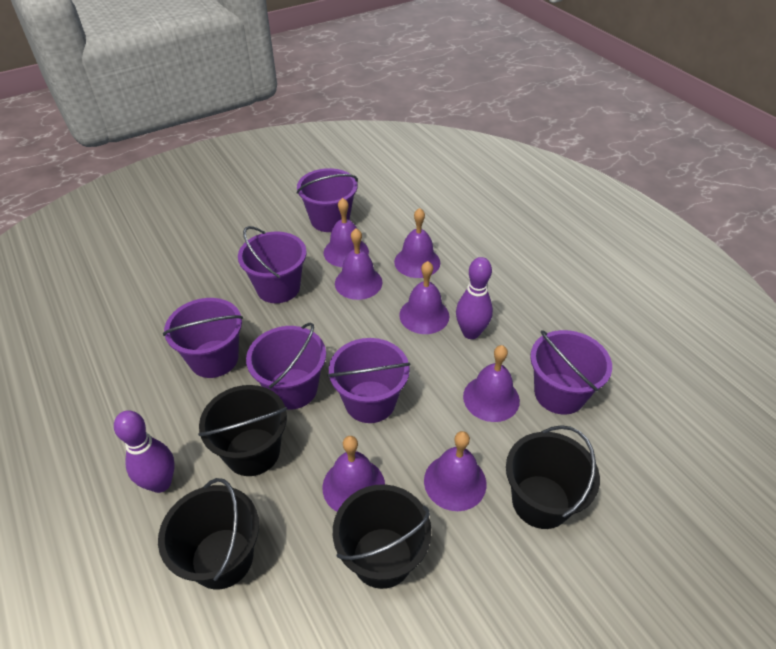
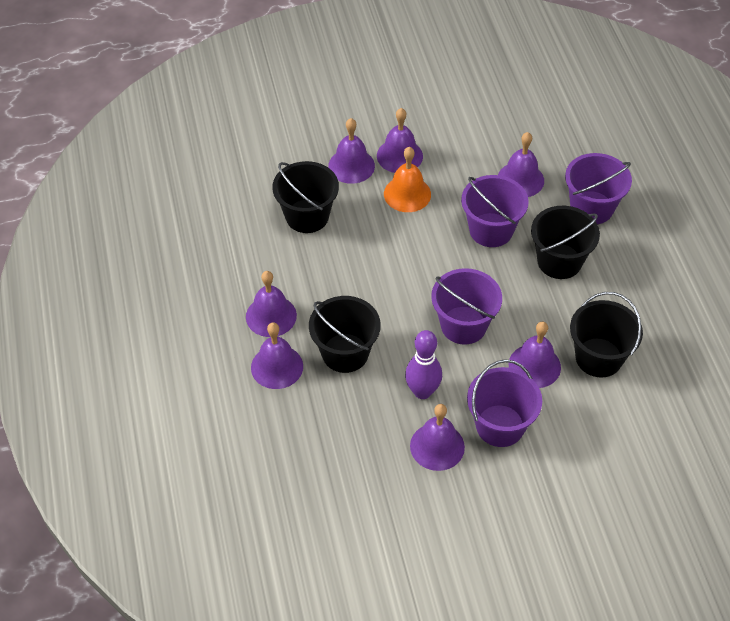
orange bell: 0 -> 1
purple bowling pin: 2 -> 1
purple bucket: 6 -> 4

